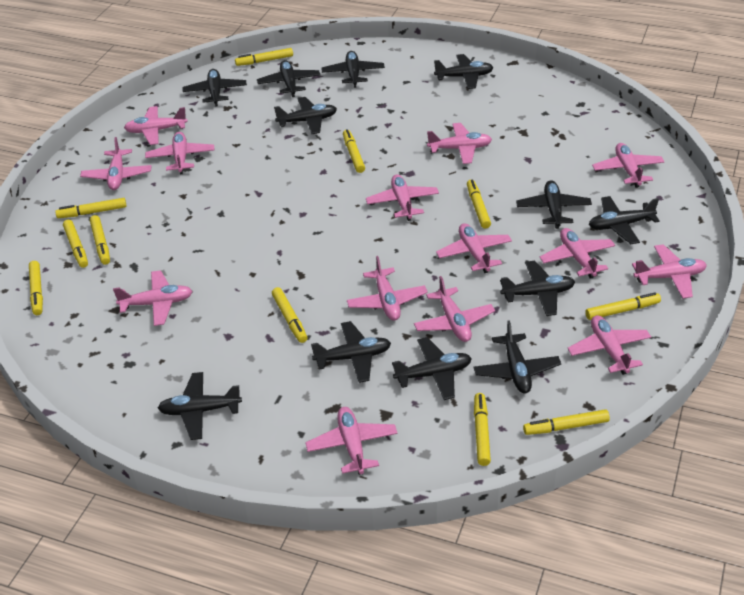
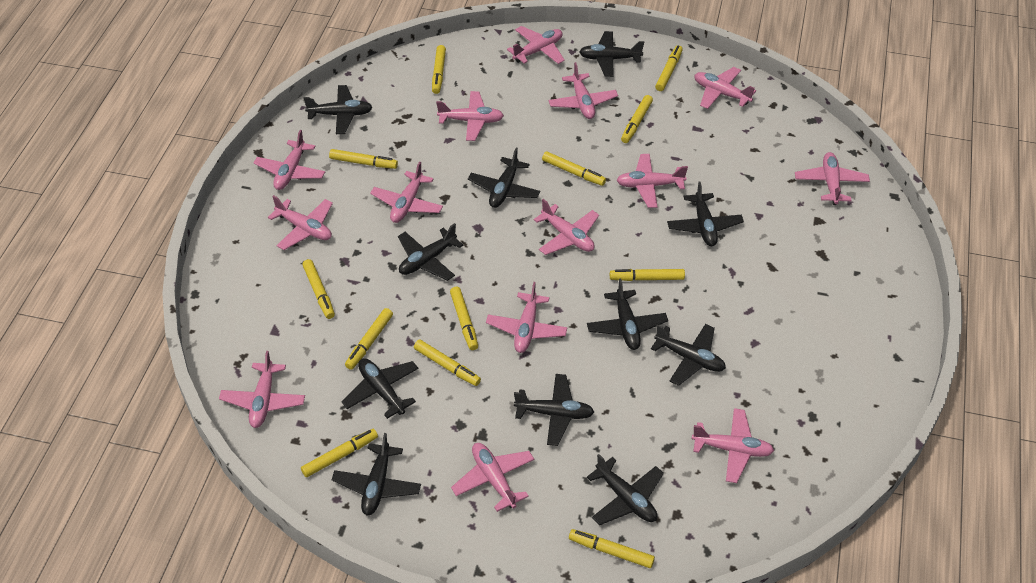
black plane: 12 -> 11
yellow marker: 11 -> 12

